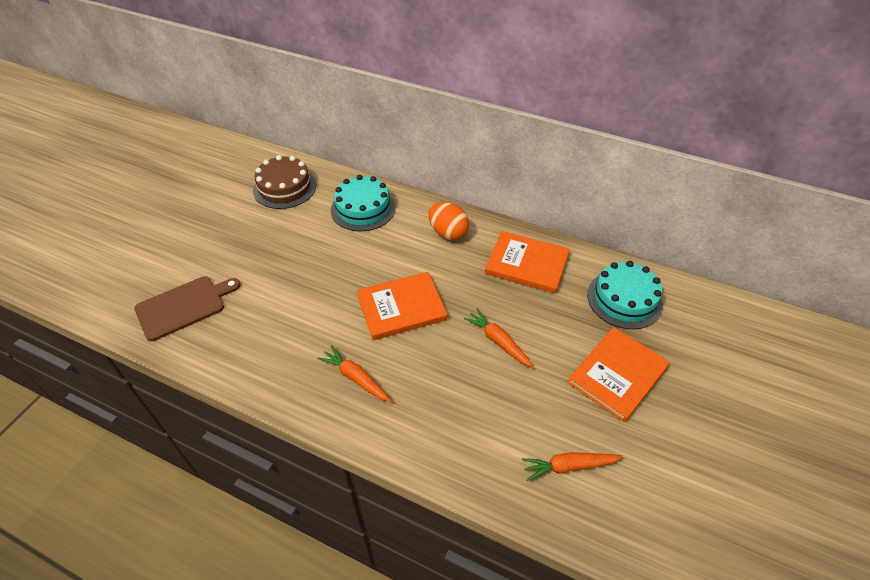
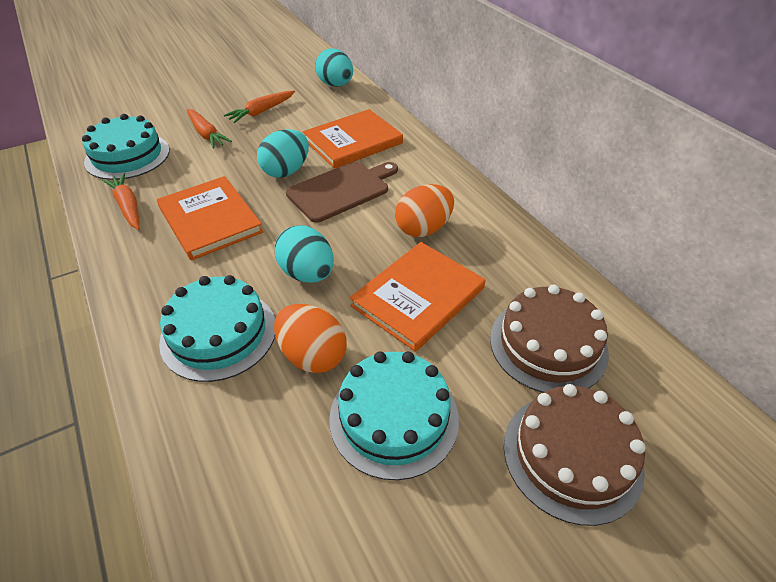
brown cake: 1 -> 2
orange egg: 1 -> 2
turquoise cake: 2 -> 3
turquoise egg: 0 -> 3

